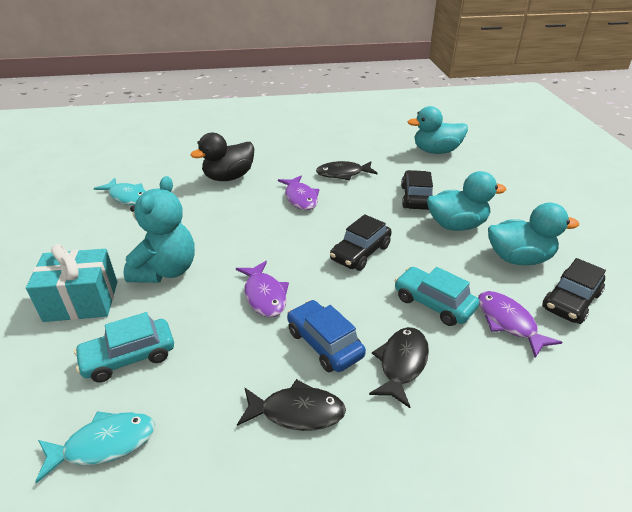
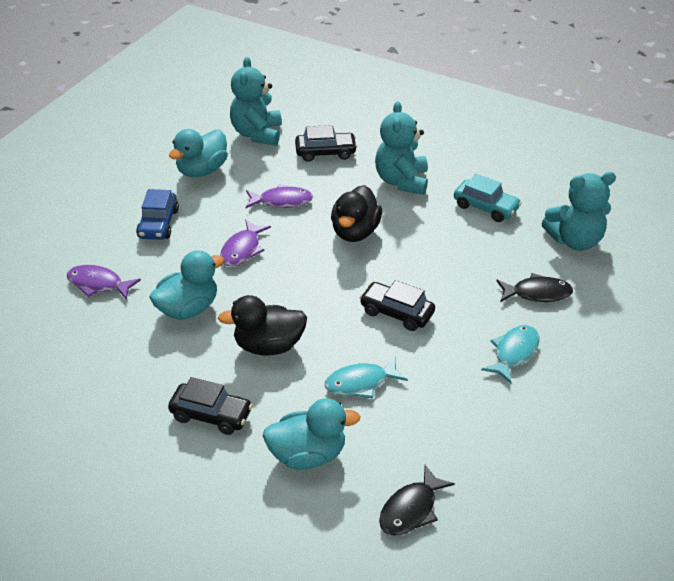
black duck: 1 -> 2
black fish: 3 -> 2
turquoise car: 2 -> 1
turquoise gift: 1 -> 0
turquoise teddy bear: 1 -> 3

